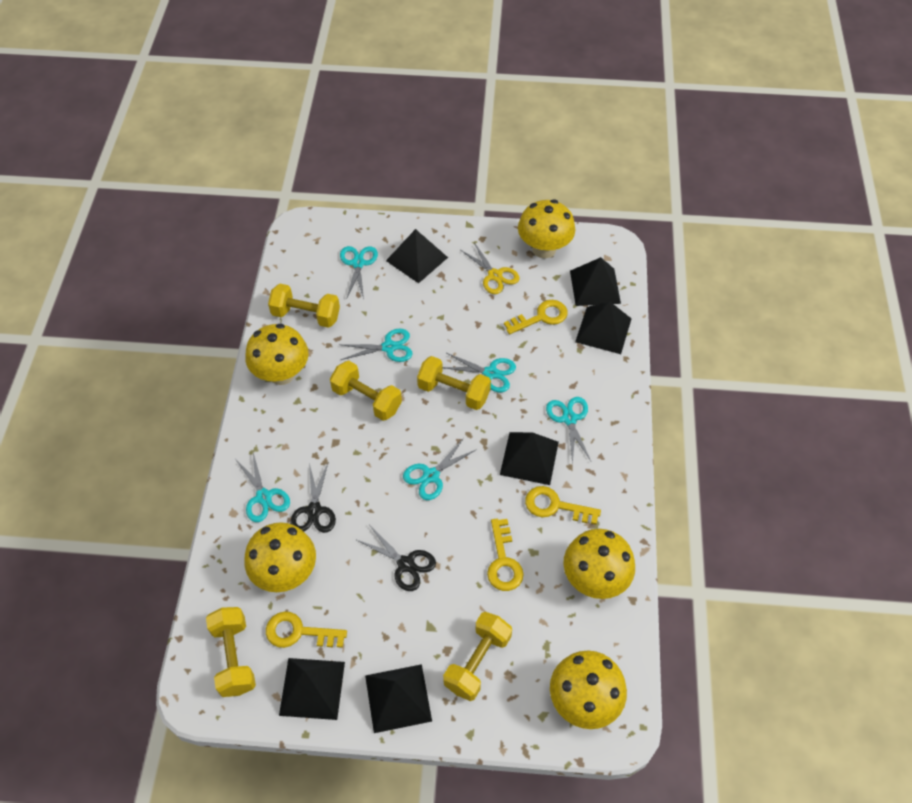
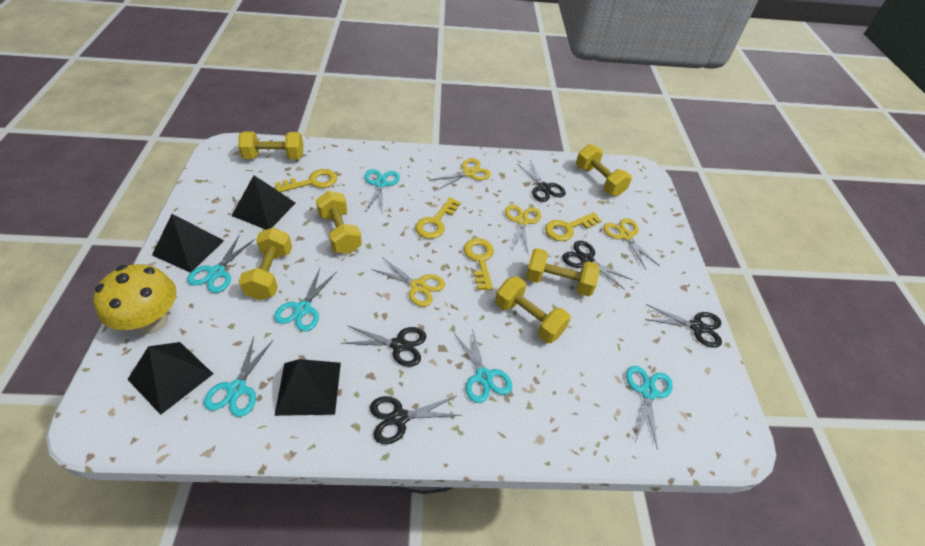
black pyramid: 6 -> 4
black scissors: 2 -> 5
yellow dumbbell: 5 -> 6
yellow mushroom: 5 -> 1
yellow scissors: 1 -> 4

